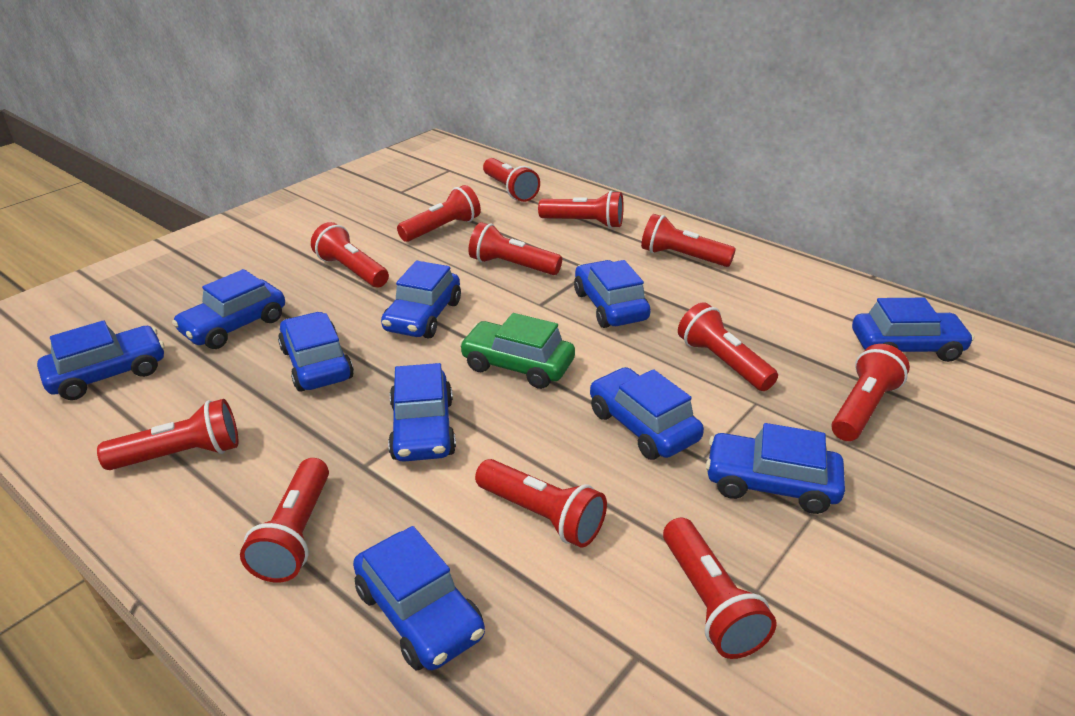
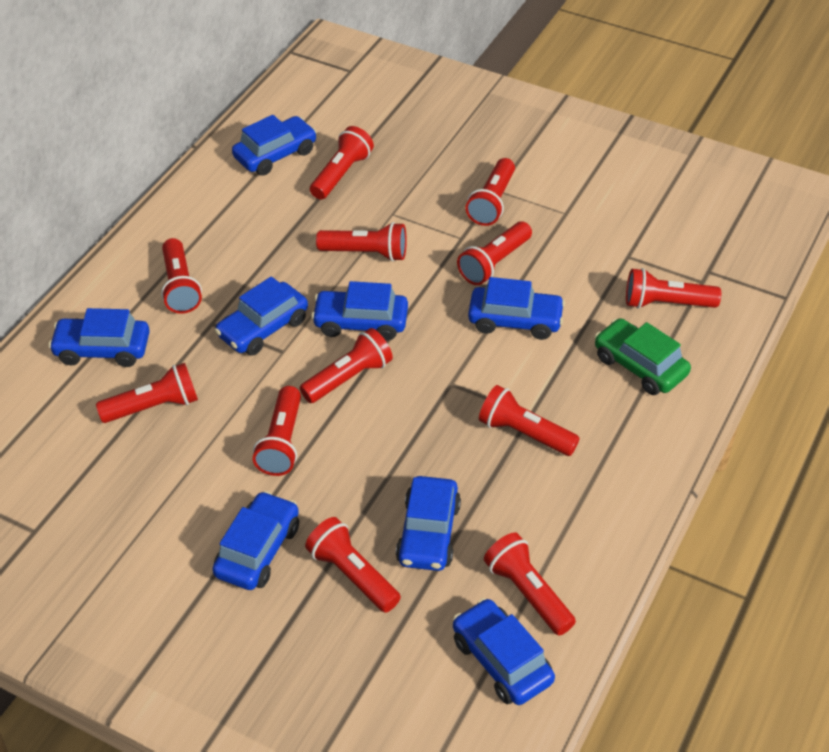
blue car: 10 -> 8

